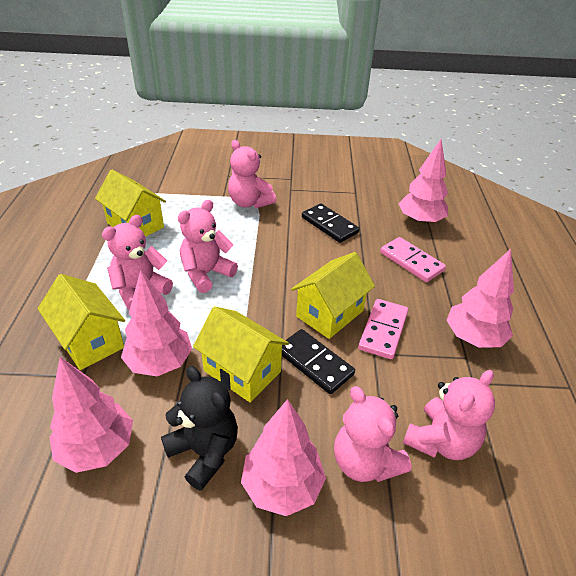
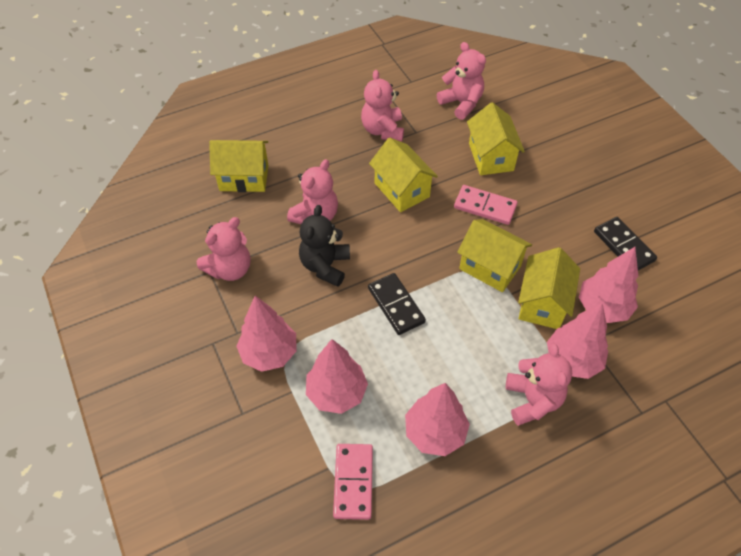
yellow house: 4 -> 5

